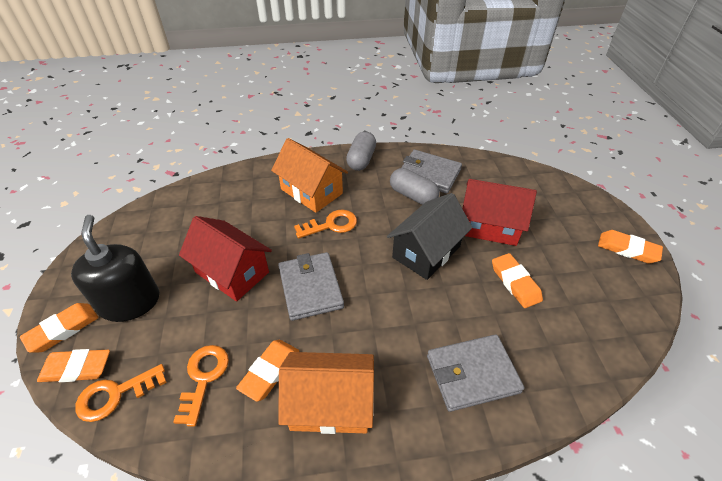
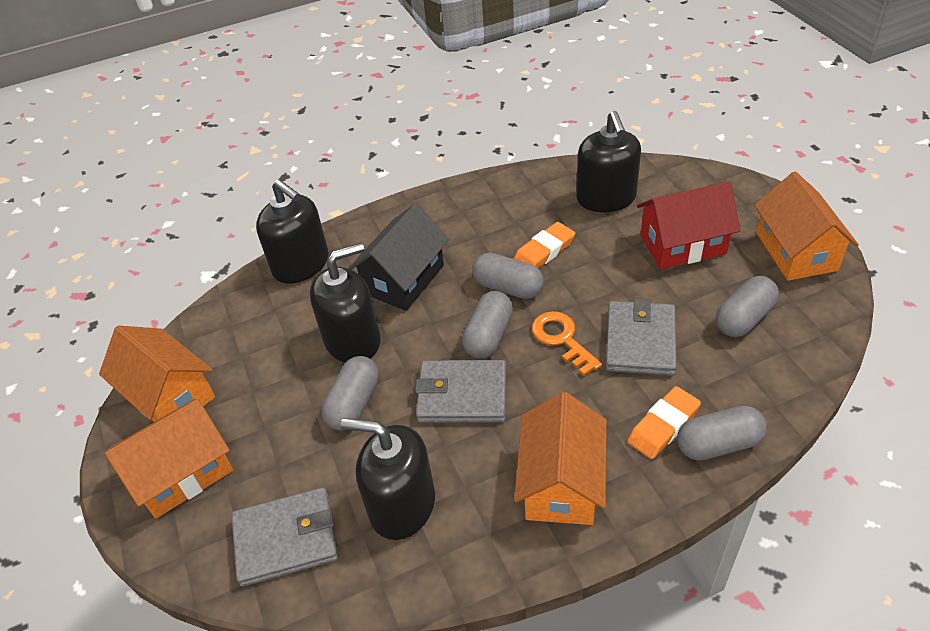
black soap dispenser: 1 -> 4
grey capsule: 2 -> 5
orange eraser: 5 -> 2
orange house: 2 -> 4
orange key: 3 -> 1
red house: 2 -> 1

